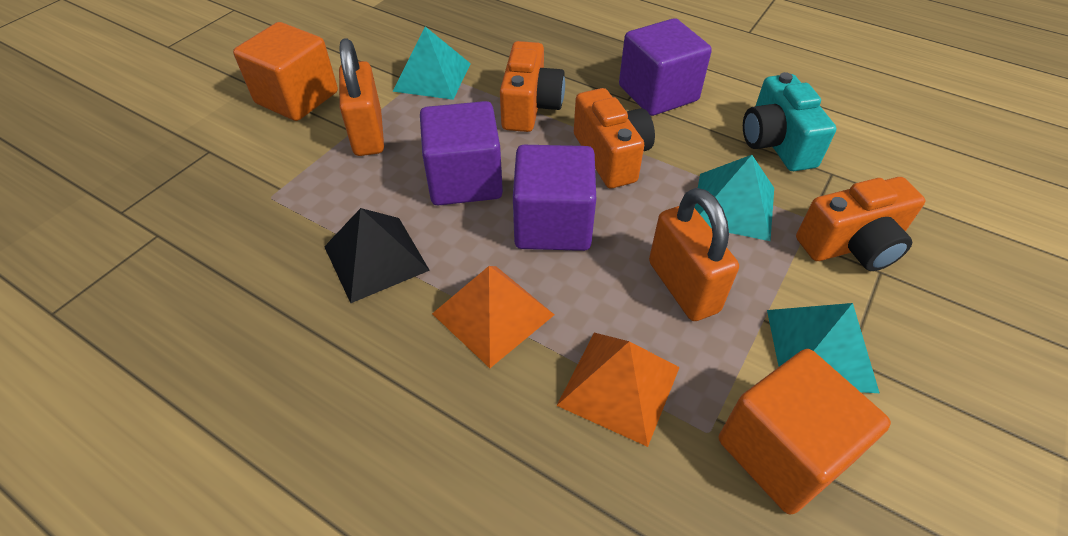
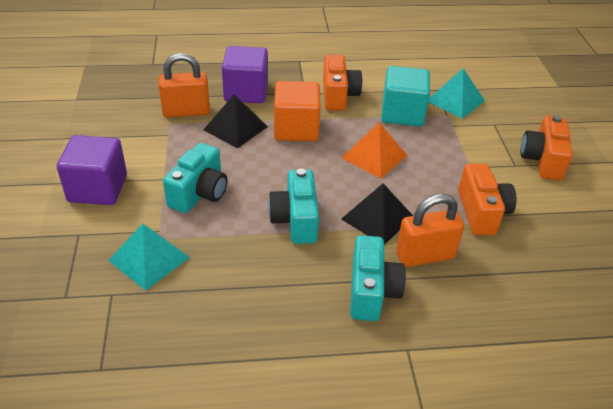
black pyramid: 1 -> 2
orange cube: 2 -> 1
orange pyramid: 2 -> 1
purple cube: 3 -> 2
turquoise camera: 1 -> 3
turquoise cube: 0 -> 1
turquoise pyramid: 3 -> 2

